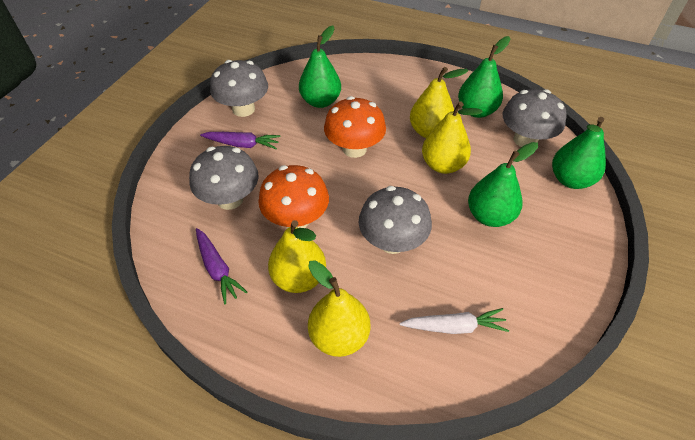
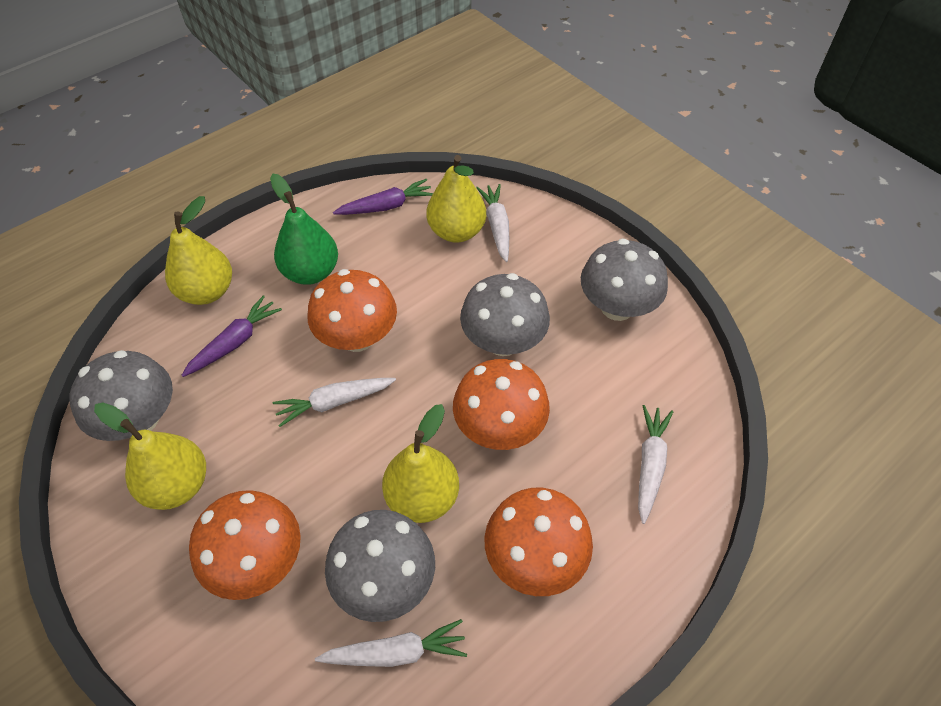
green pear: 4 -> 1
orange mushroom: 2 -> 4
white carrot: 1 -> 4

